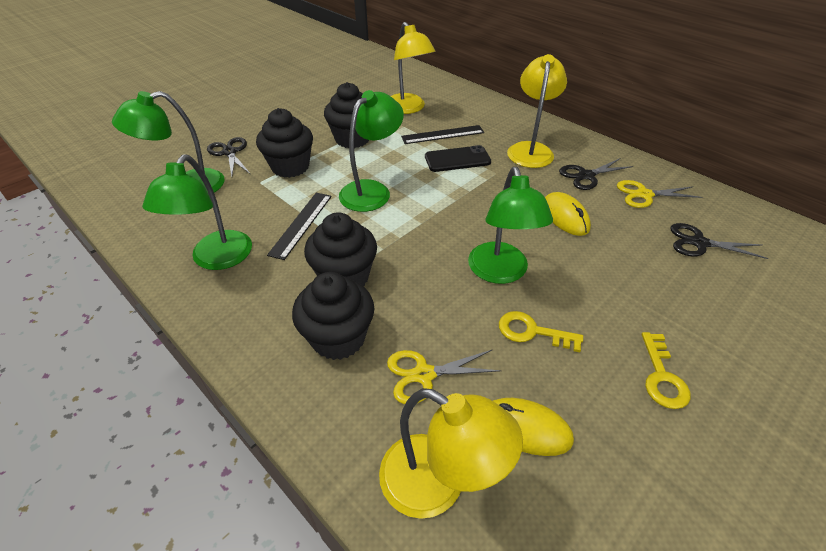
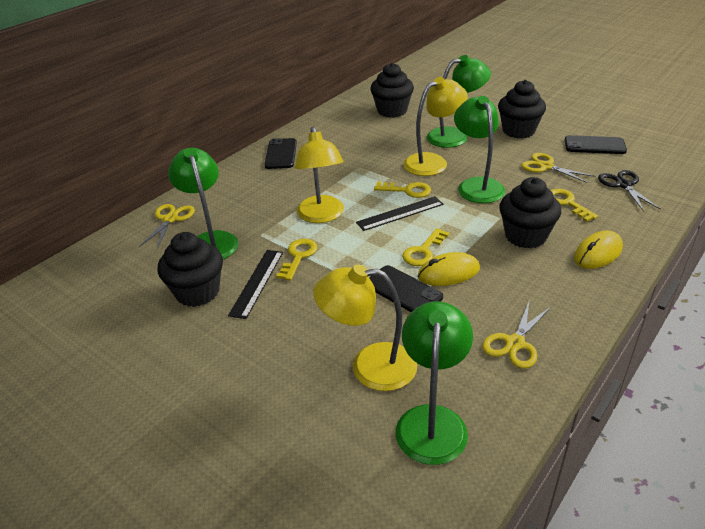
black phone: 1 -> 3
black scissors: 3 -> 1
yellow key: 2 -> 4
yellow scissors: 2 -> 3

